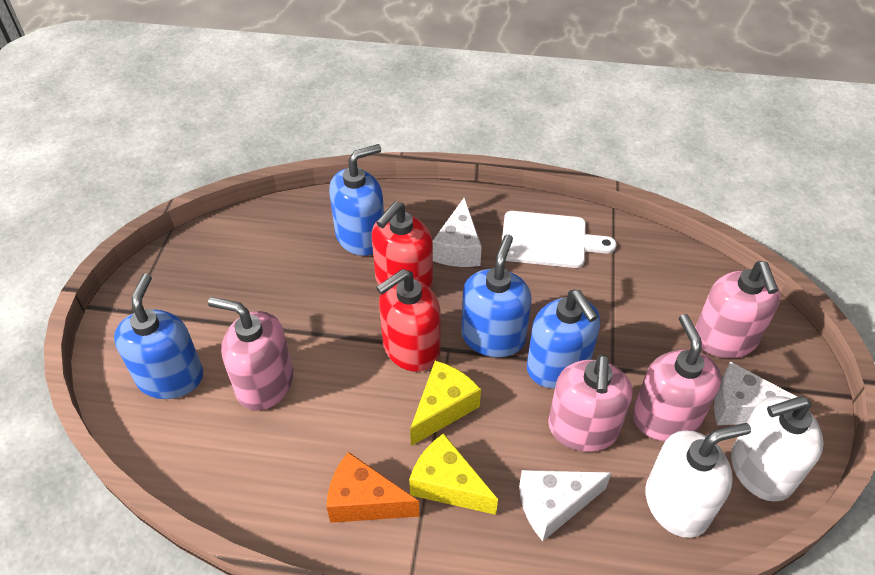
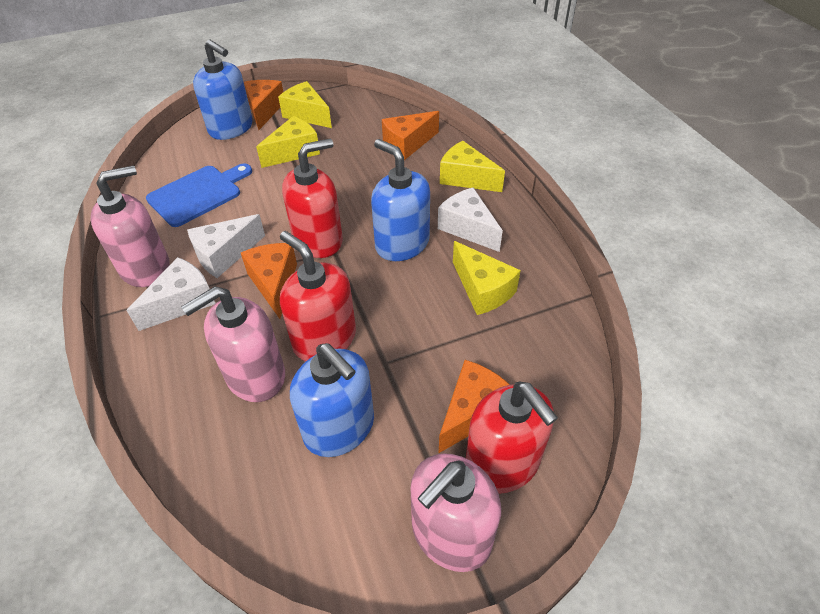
blue cutting board: 0 -> 1
blue soap dispenser: 4 -> 3
orange cheese: 1 -> 4
pink soap dispenser: 4 -> 3
red soap dispenser: 2 -> 3
white cutting board: 1 -> 0
white soap dispenser: 2 -> 0
yellow cheese: 2 -> 4

